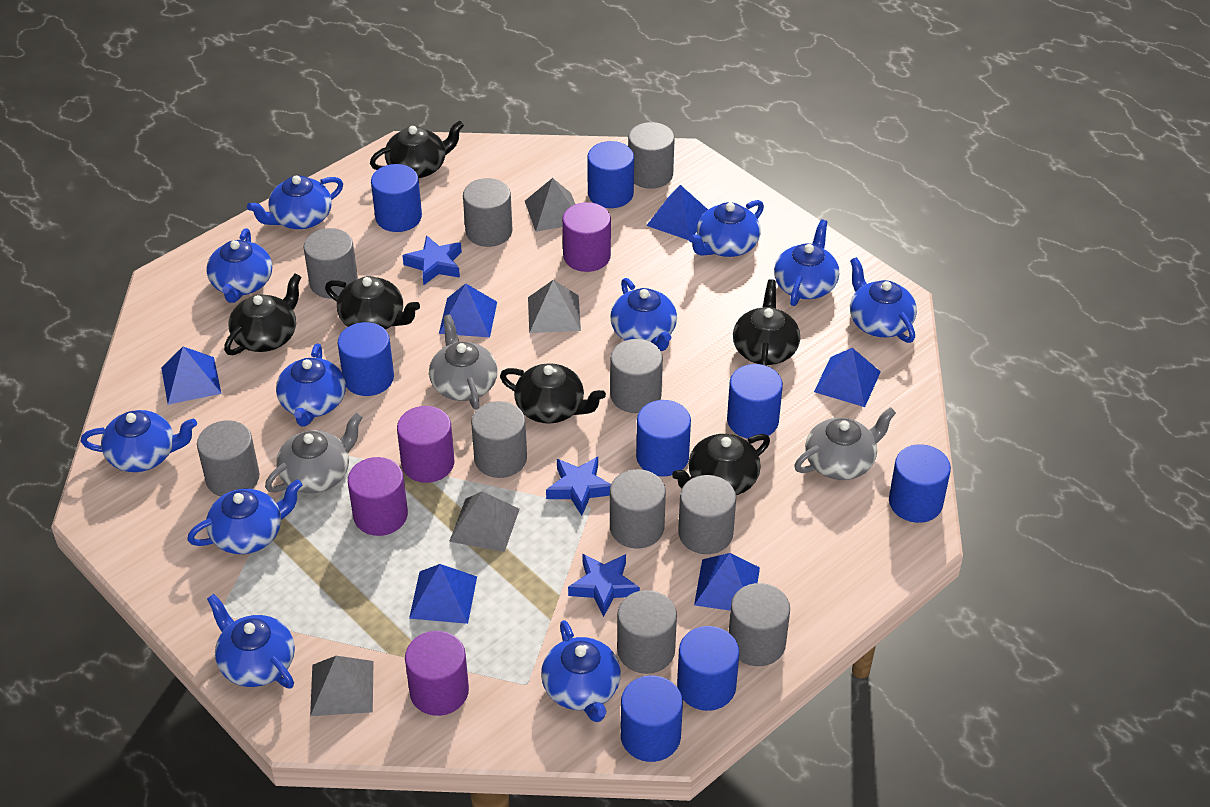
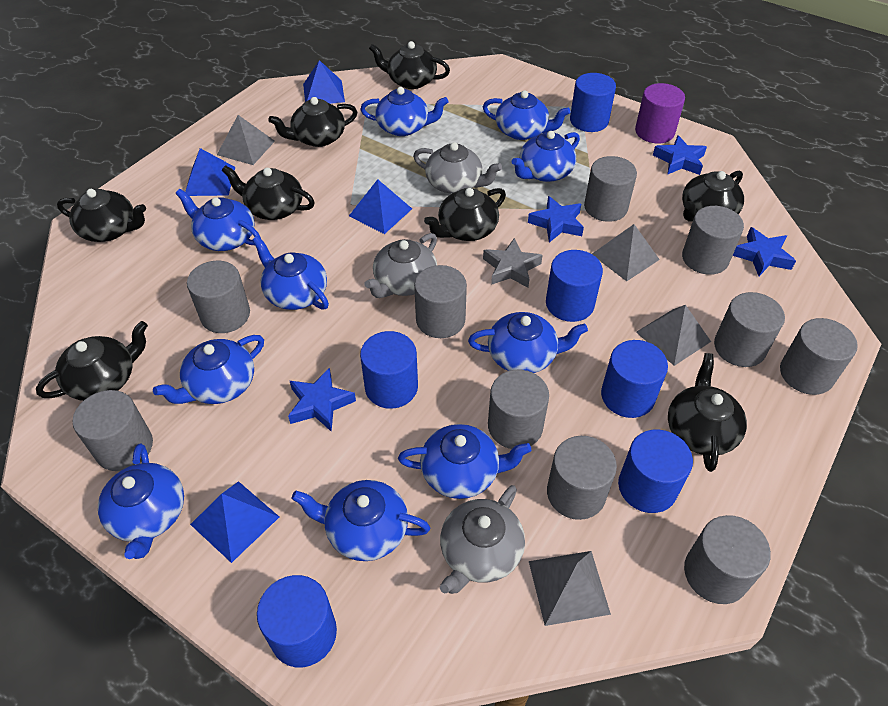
black teapot: 6 -> 8
blue cylinder: 8 -> 6
blue pyramid: 6 -> 4
blue star: 3 -> 4
blue teapot: 11 -> 10
grey star: 0 -> 1
purple cylinder: 4 -> 1

